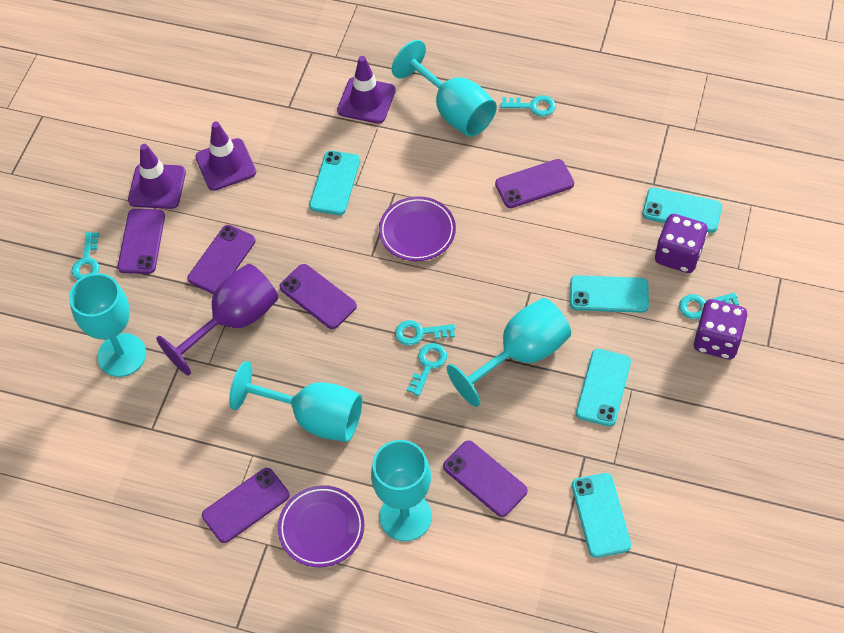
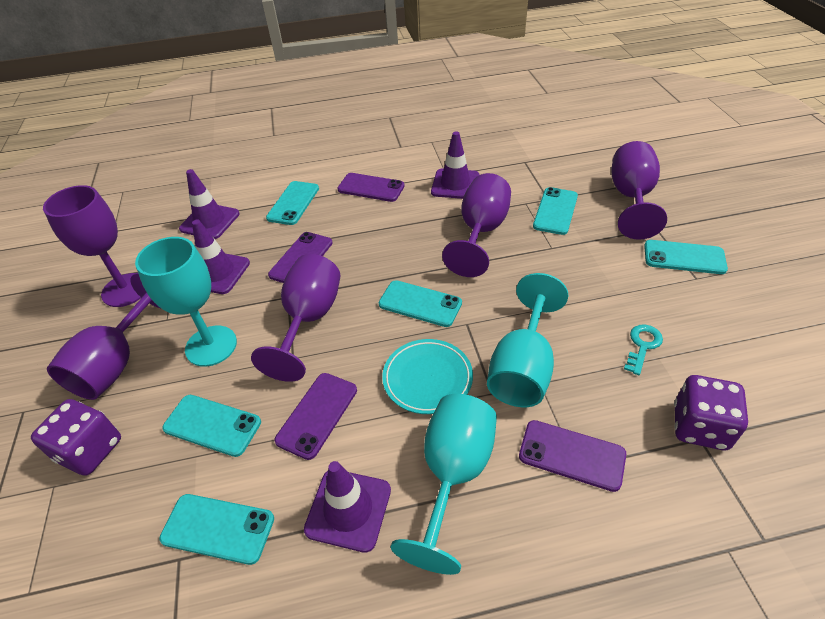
purple goblet: 1 -> 5
purple phone: 6 -> 4
purple plate: 2 -> 0
purple traffic cone: 3 -> 4
turquoise goblet: 5 -> 3
turquoise key: 5 -> 1
turquoise phone: 5 -> 6
turquoise plate: 0 -> 1

